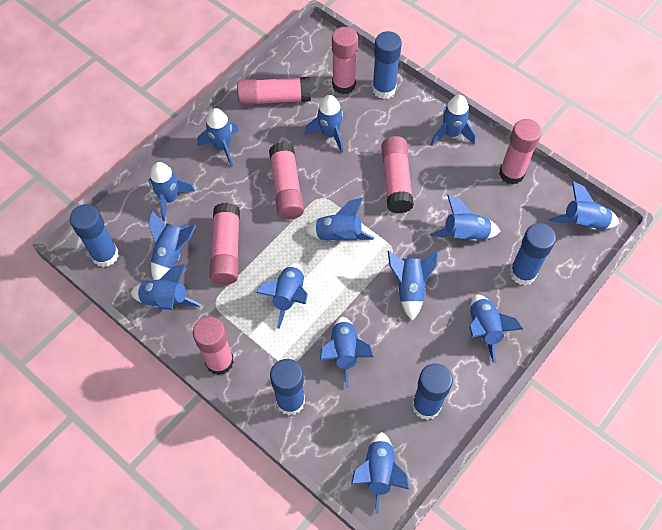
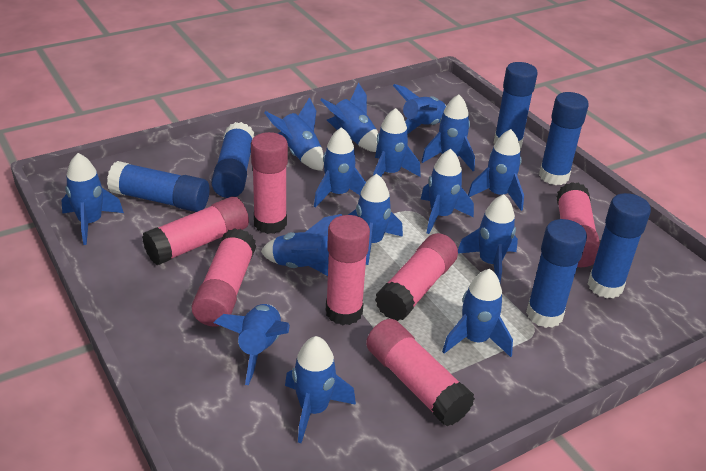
blue glue stick: 5 -> 6
blue rocket: 14 -> 15

